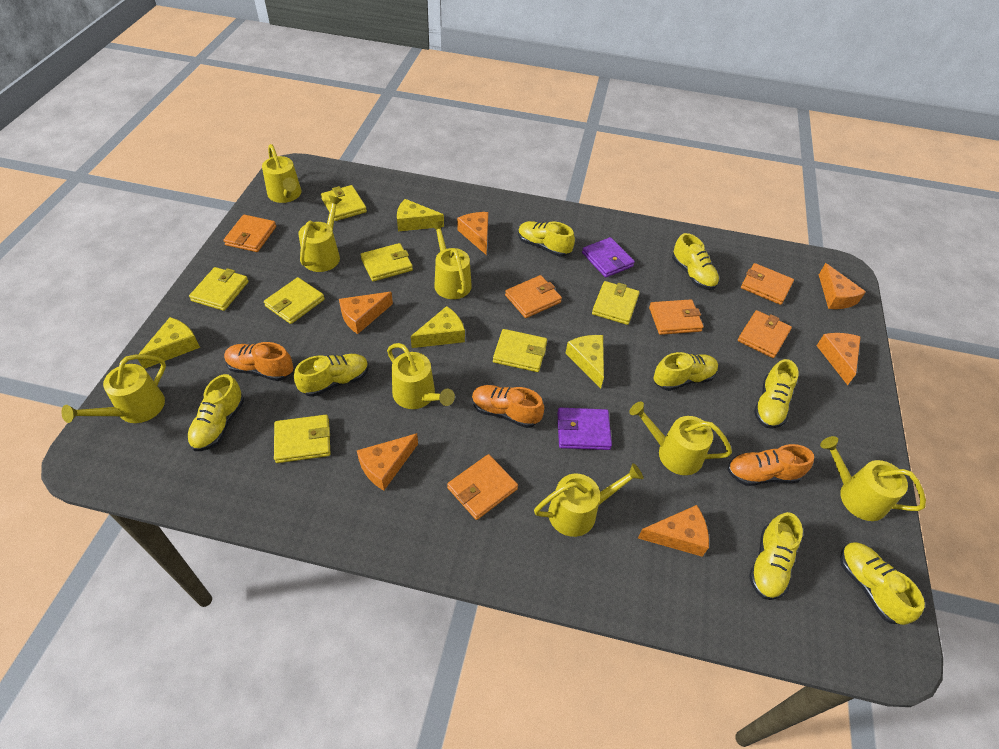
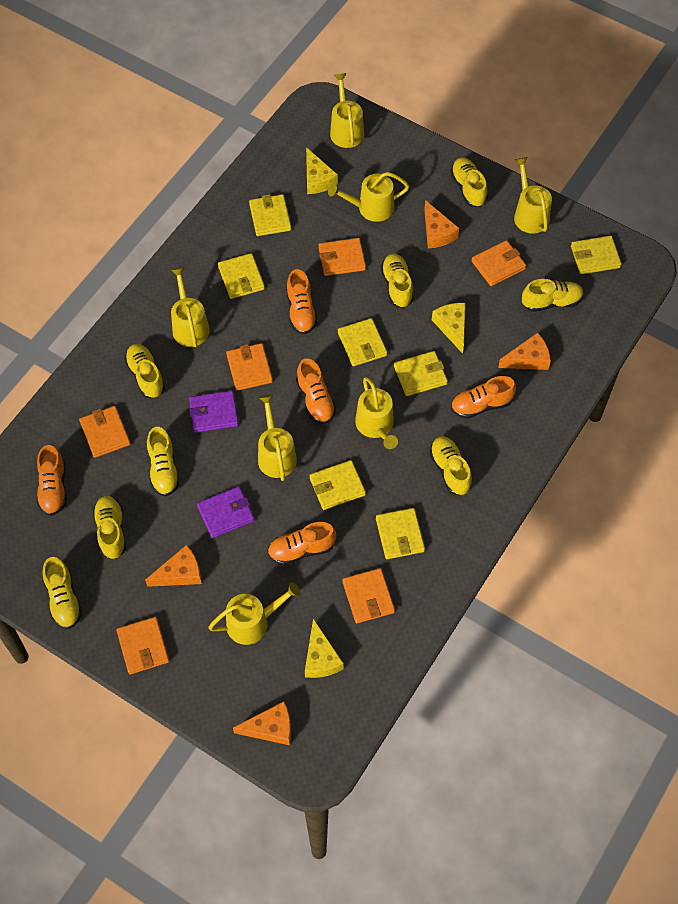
orange cheese: 6 -> 4
orange shoe: 3 -> 5
yellow cheese: 4 -> 3
yellow watering can: 8 -> 7

